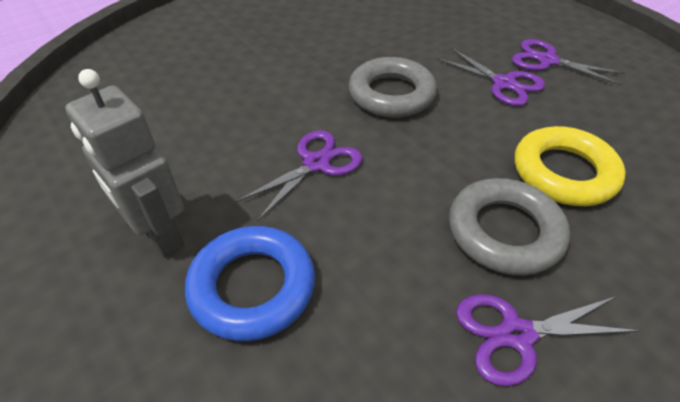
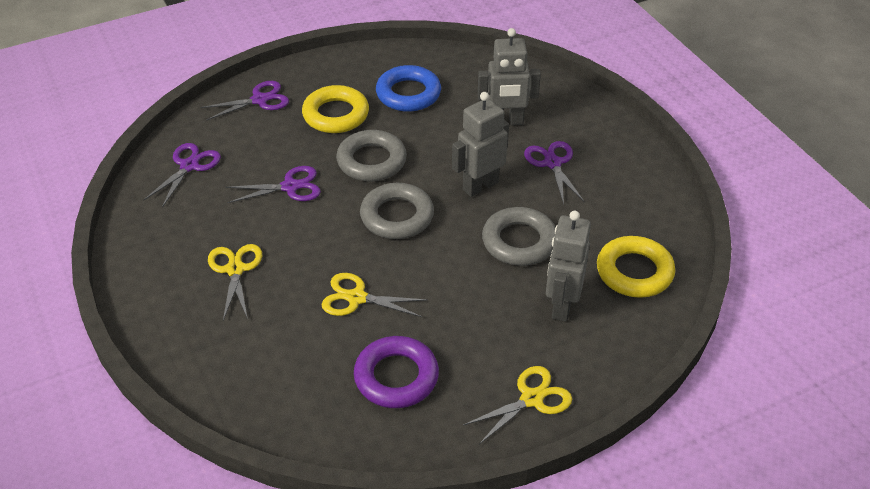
grey ring: 2 -> 3
grey robot: 1 -> 3
purple ring: 0 -> 1
yellow ring: 1 -> 2
yellow scissors: 0 -> 3

